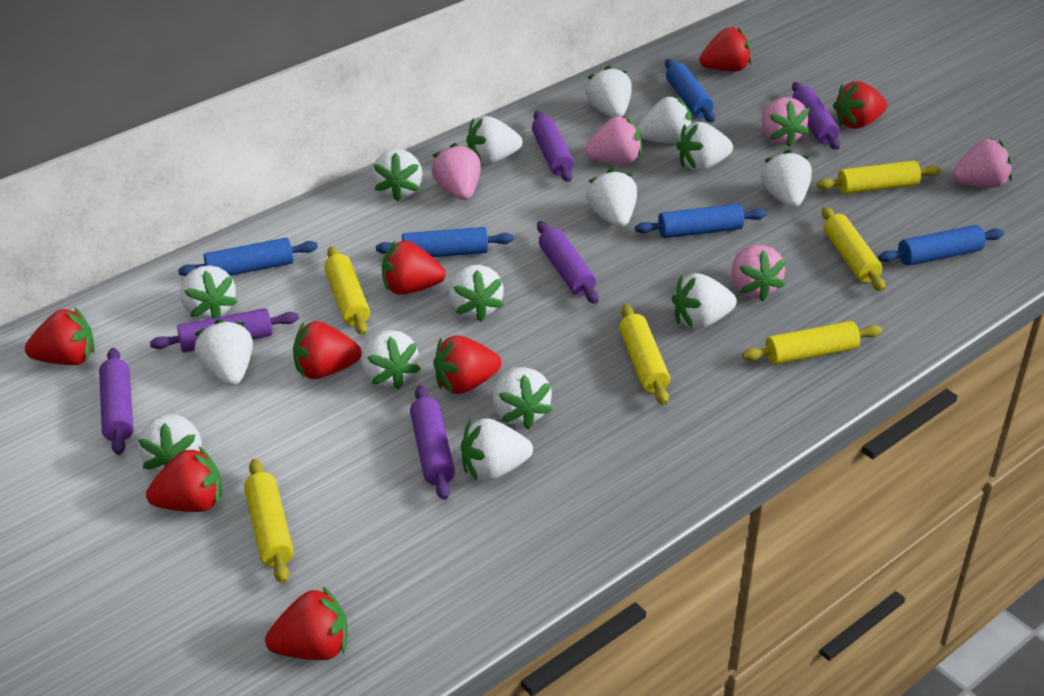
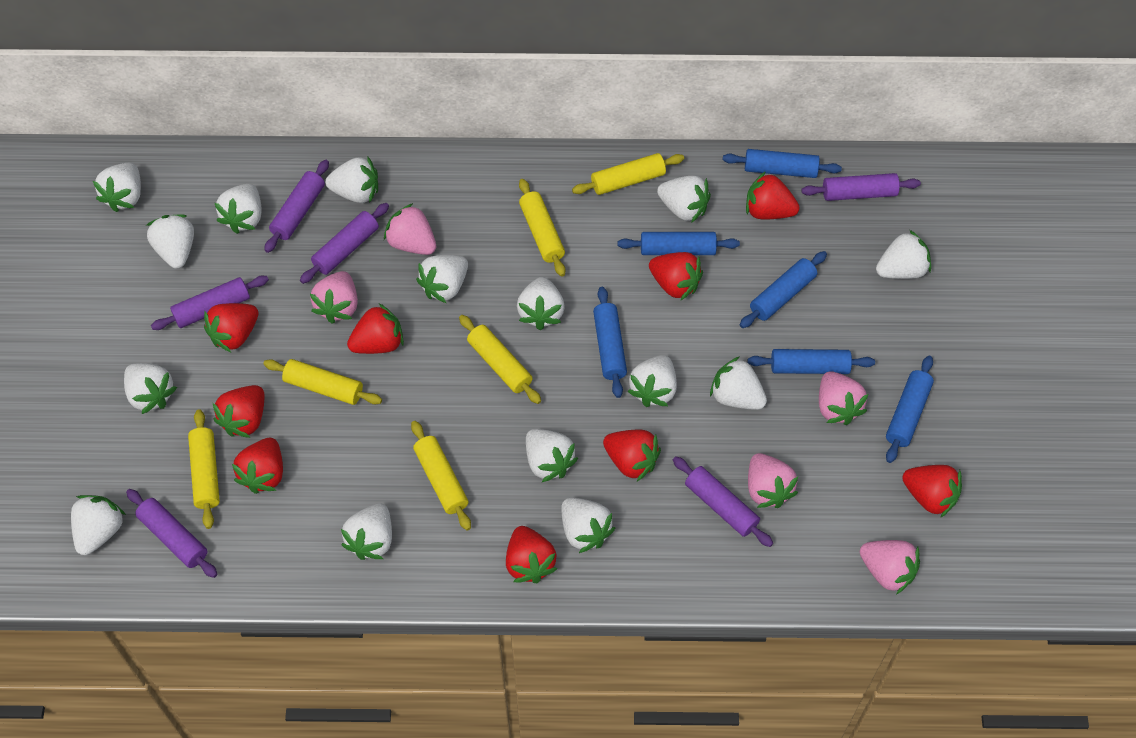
blue rolling pin: 5 -> 6
red strawberry: 8 -> 9

